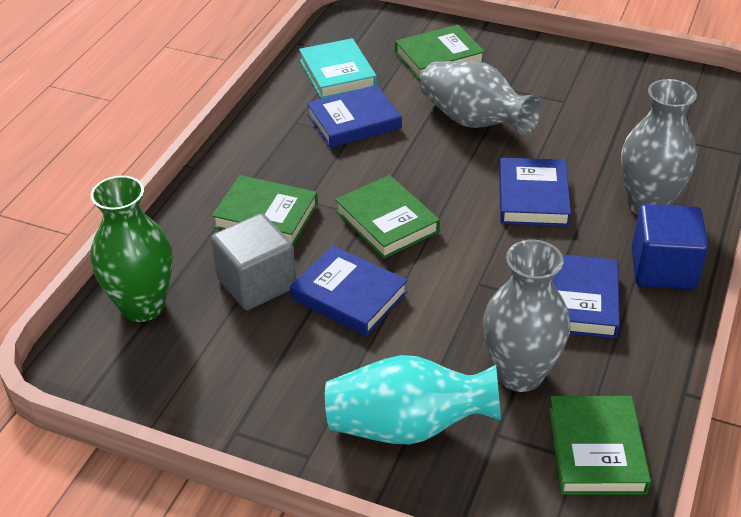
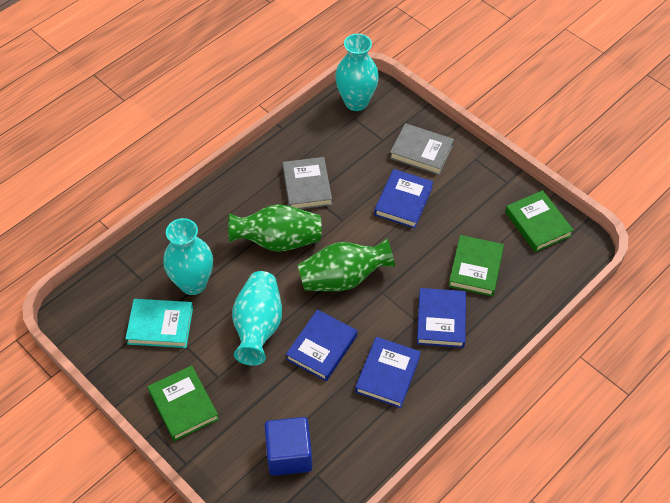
green book: 4 -> 3
green vase: 1 -> 2
grey book: 0 -> 2
grey cube: 1 -> 0
grey vase: 3 -> 0
turquoise vase: 1 -> 3

